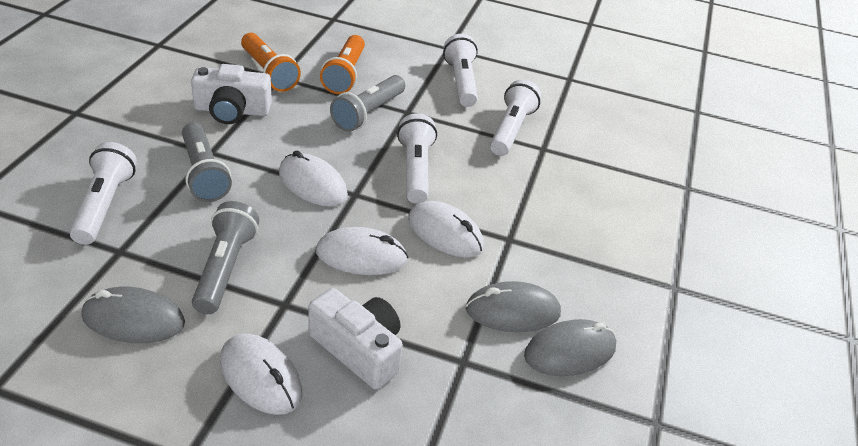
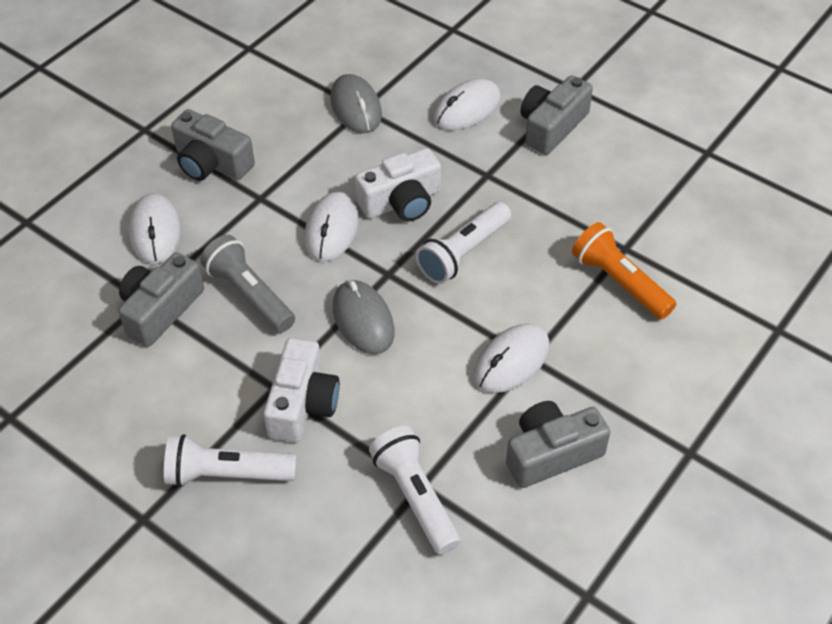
grey camera: 0 -> 4
grey flashlight: 3 -> 1
grey mouse: 3 -> 2
orange flashlight: 2 -> 1
white flashlight: 4 -> 3

